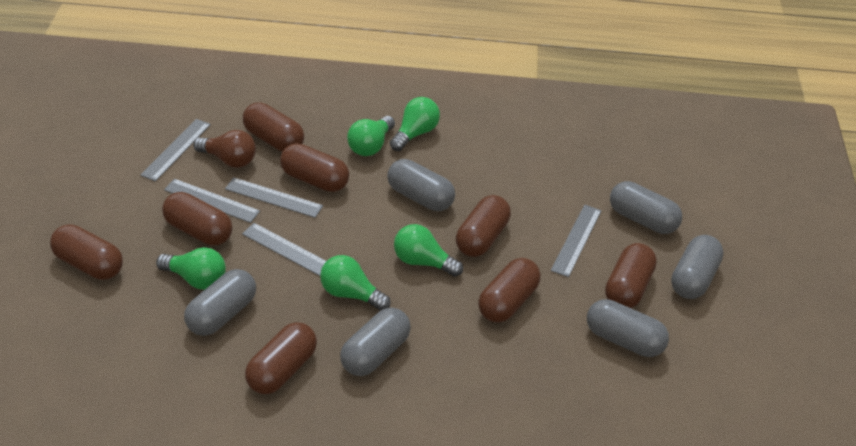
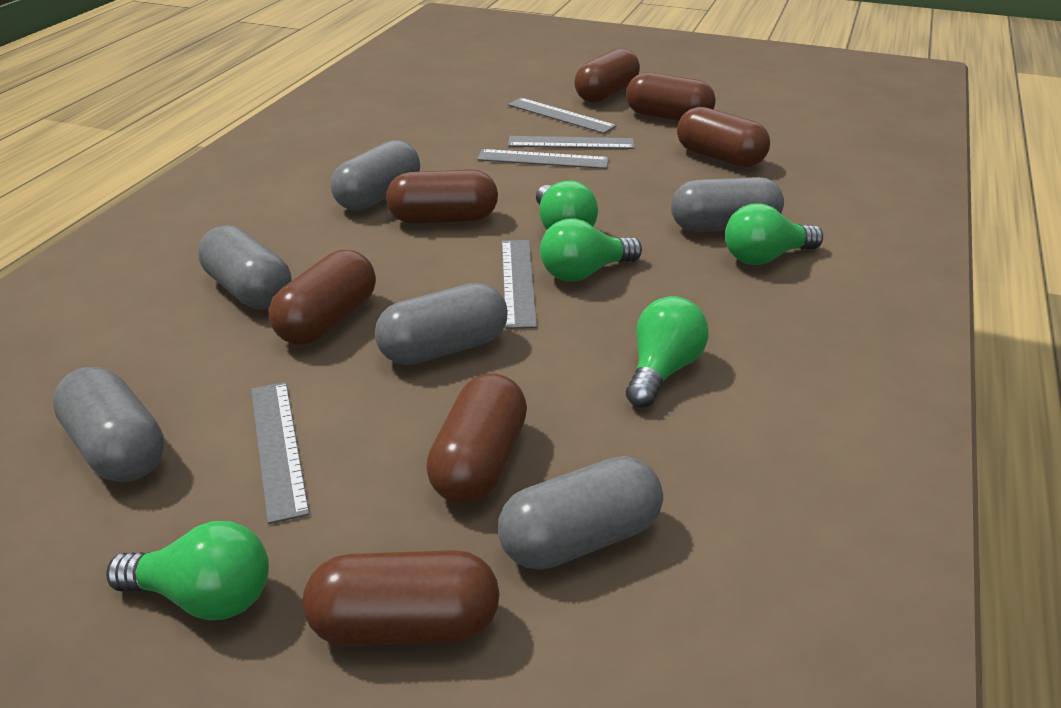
brown capsule: 8 -> 7
brown light bulb: 1 -> 0

